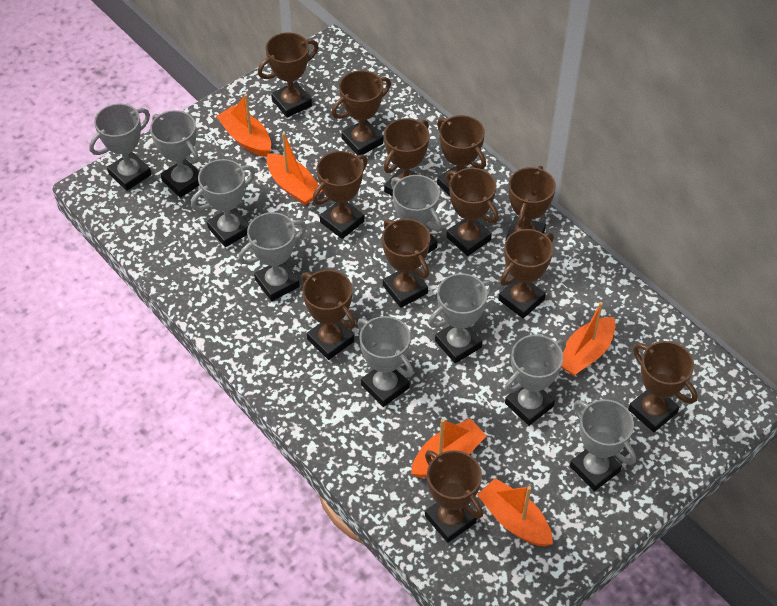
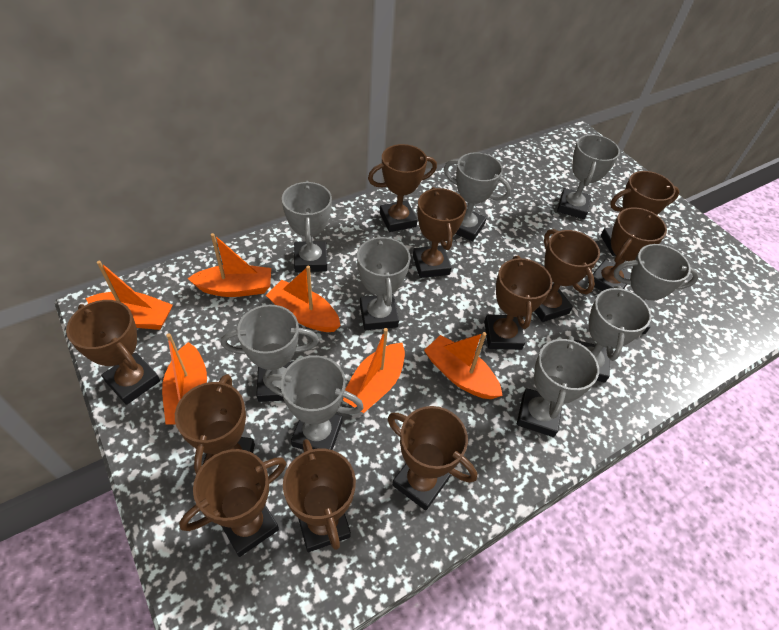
brown trophy: 12 -> 11
orange boat: 5 -> 6

